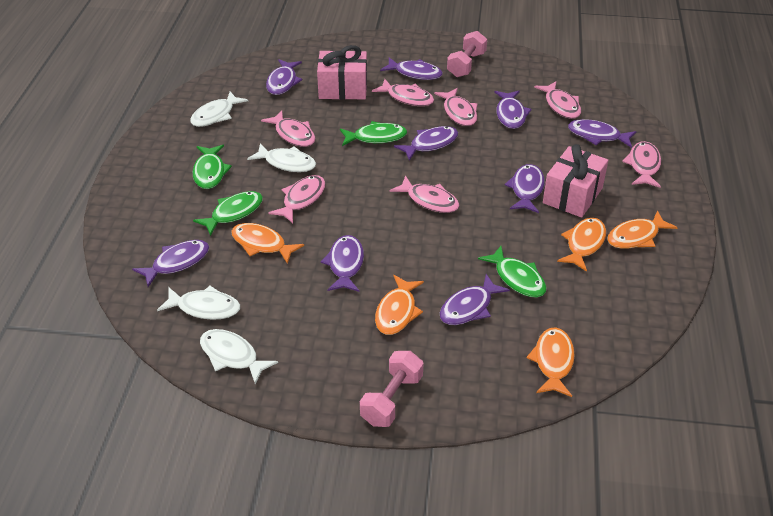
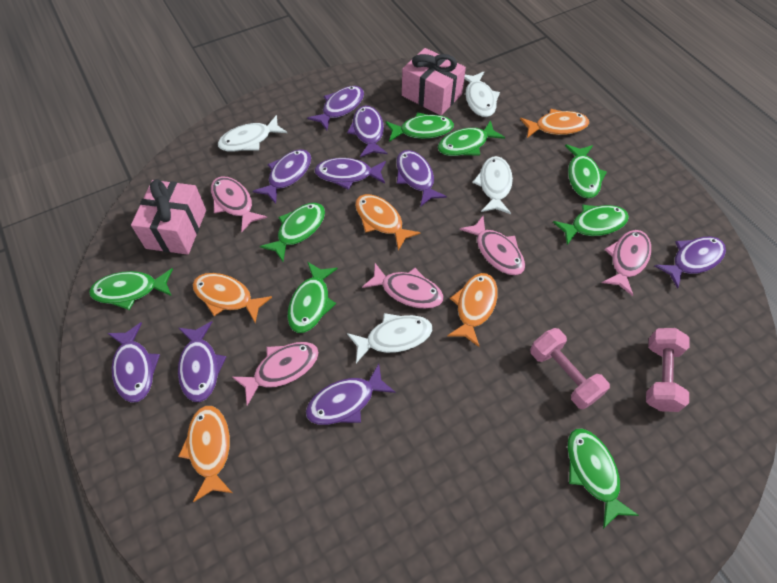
green fish: 4 -> 8
pink fish: 7 -> 5

